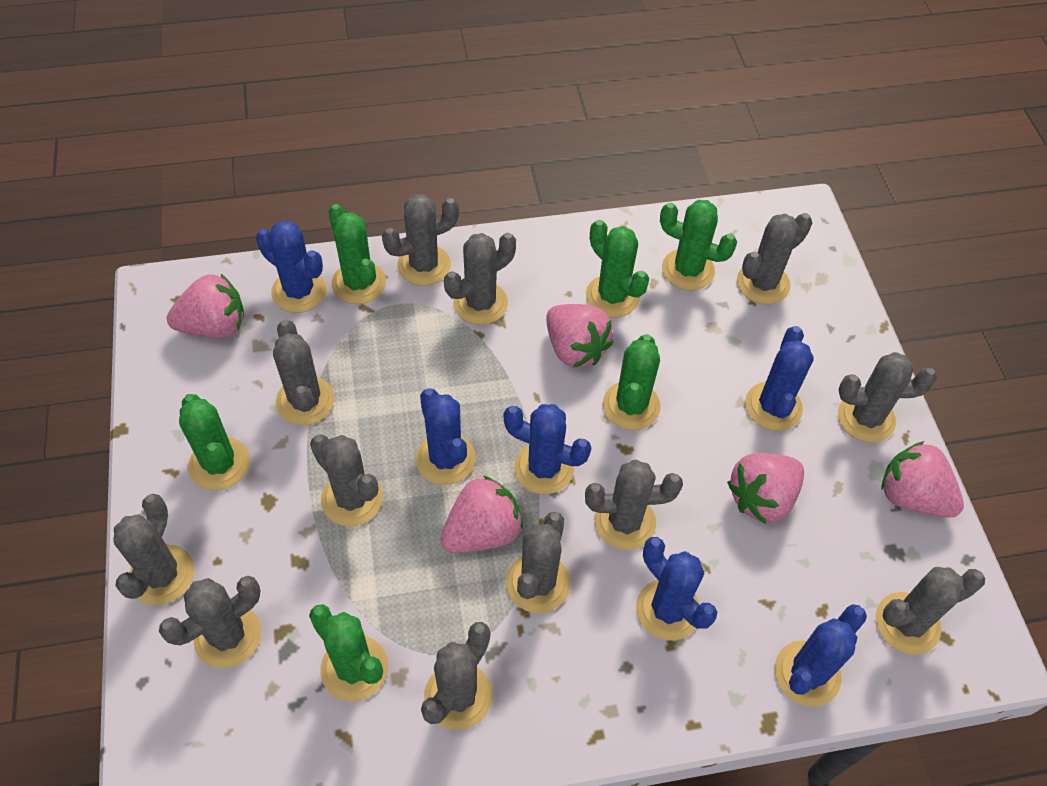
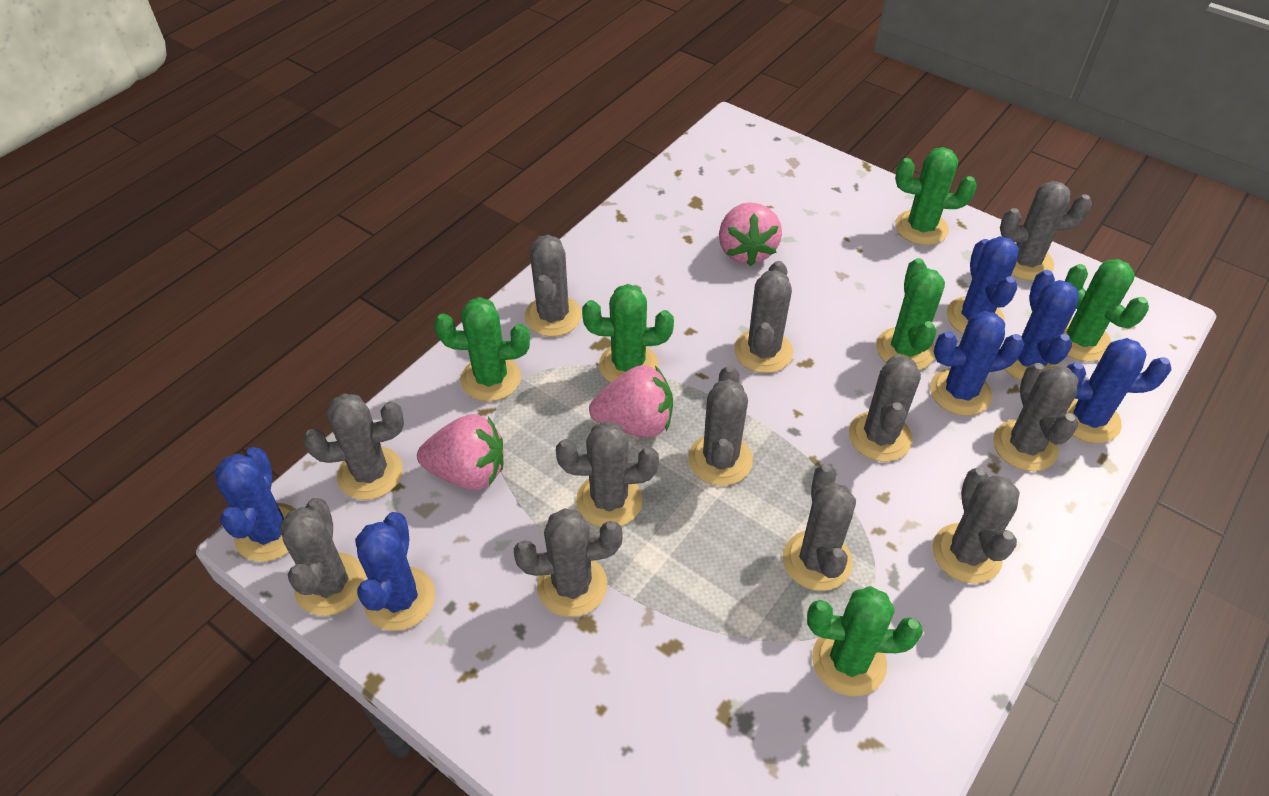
pink strawberry: 5 -> 3

